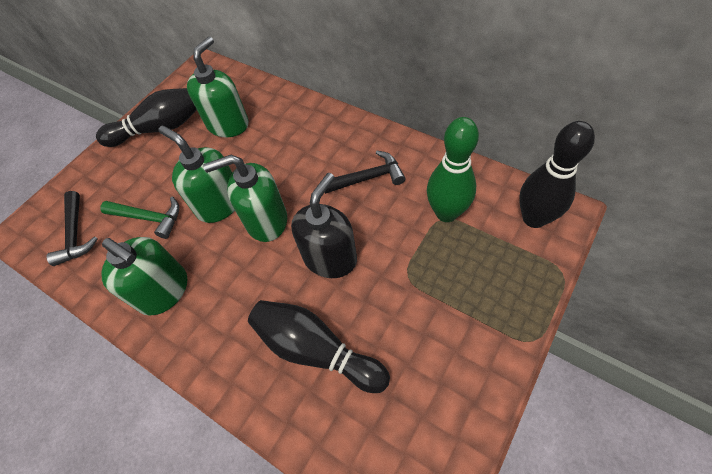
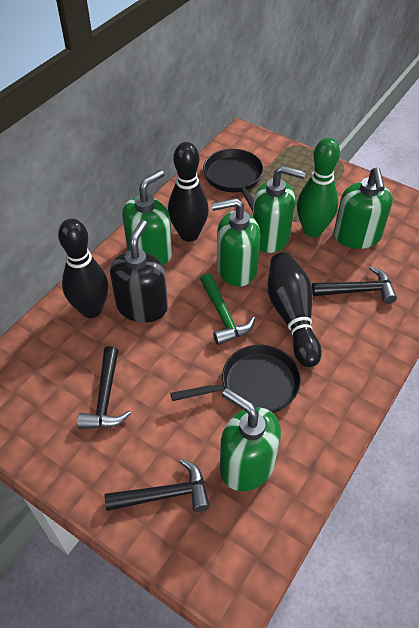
black hammer: 2 -> 3
black pan: 0 -> 2
green soap dispenser: 4 -> 5

